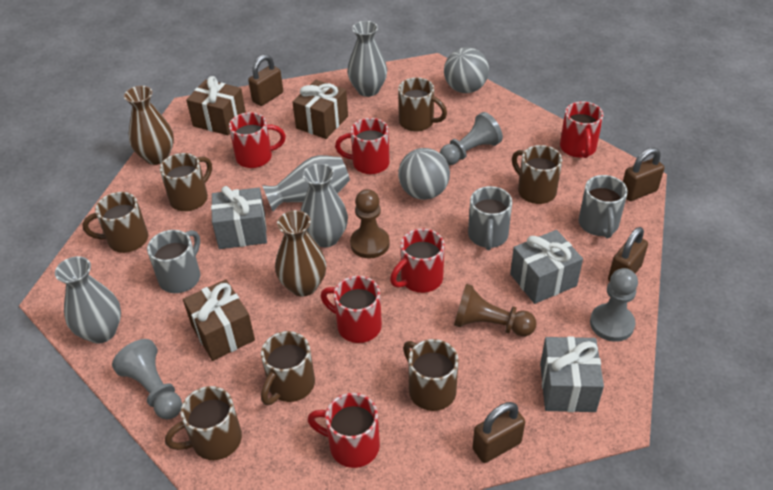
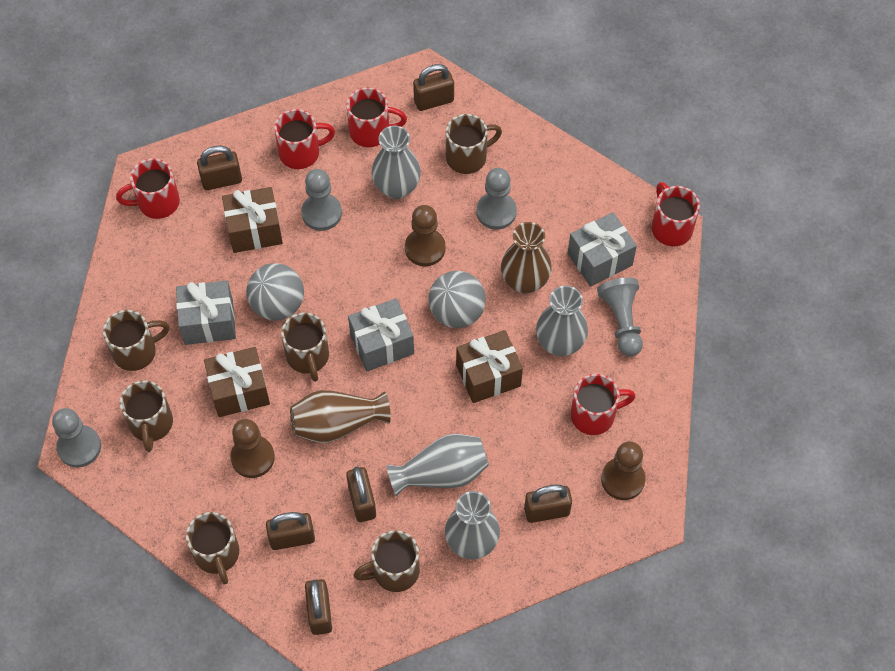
brown mug: 7 -> 6
brown padlock: 4 -> 6
brown pawn: 2 -> 3
grey mug: 3 -> 0
grey pawn: 3 -> 4
red mug: 6 -> 5

